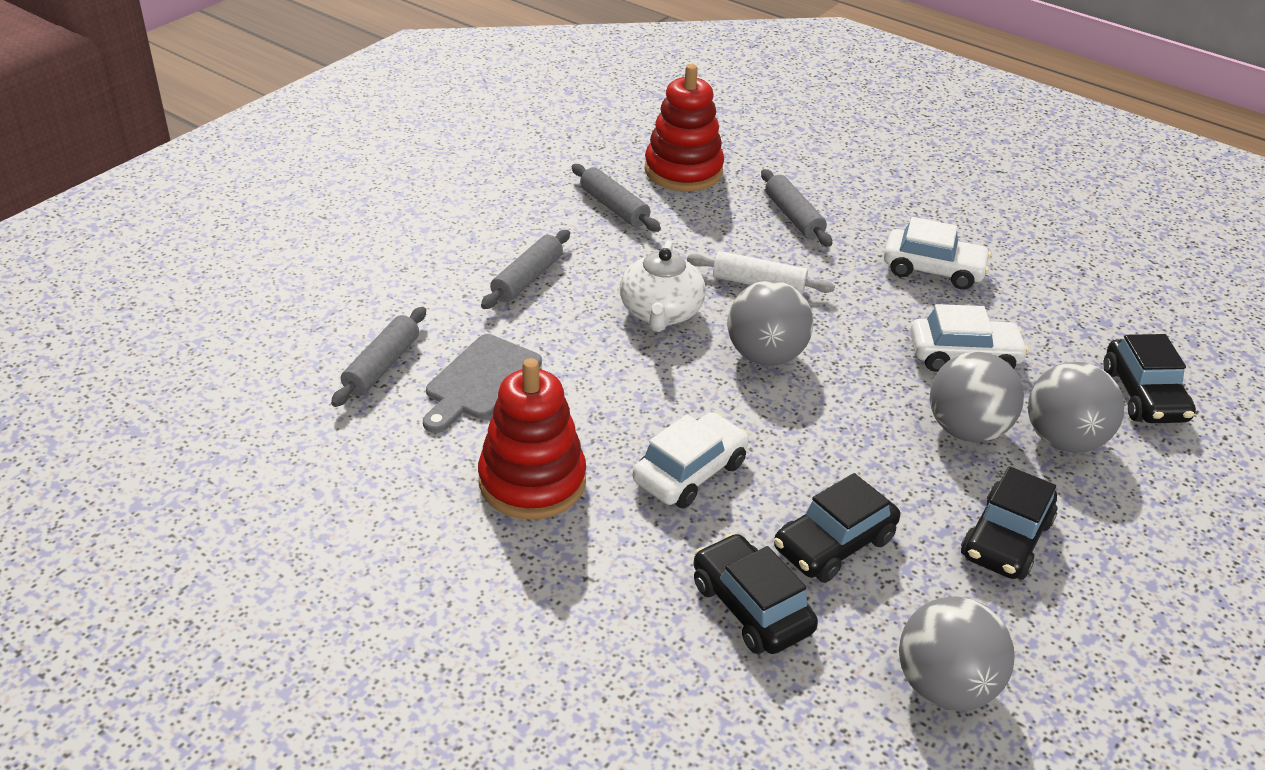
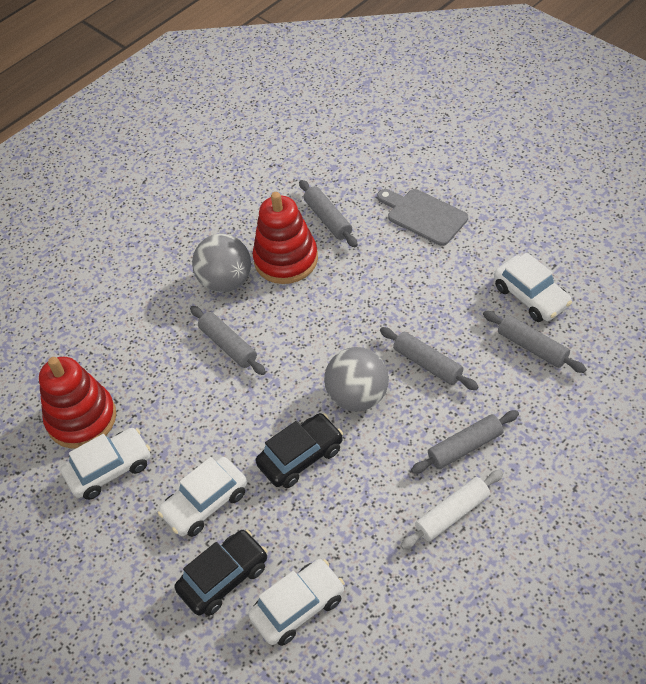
black car: 4 -> 2
grey ball: 4 -> 2
grey rolling pin: 4 -> 5
white car: 3 -> 4
white teapot: 1 -> 0

